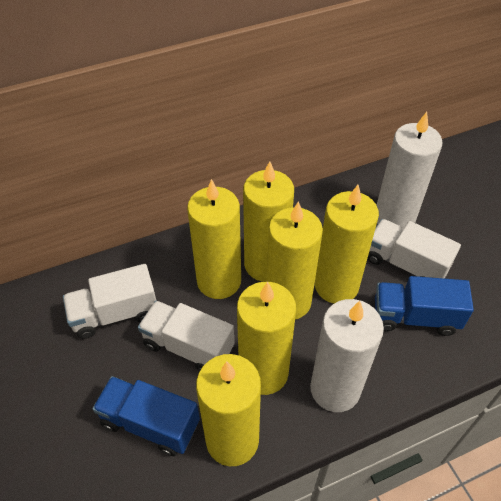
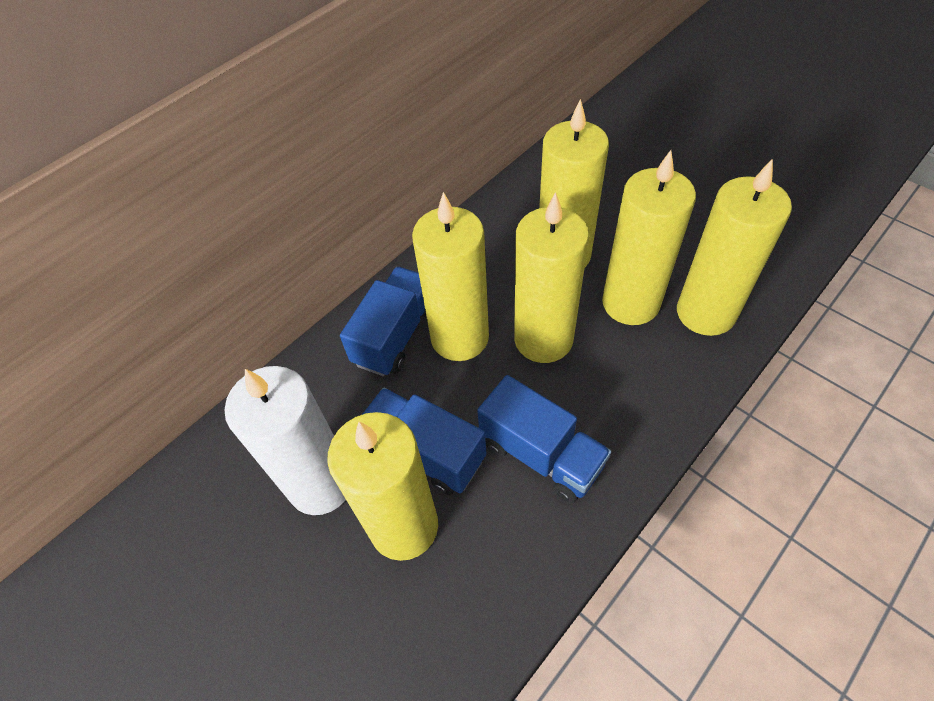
blue truck: 2 -> 3
white candle: 2 -> 1
white truck: 3 -> 0

